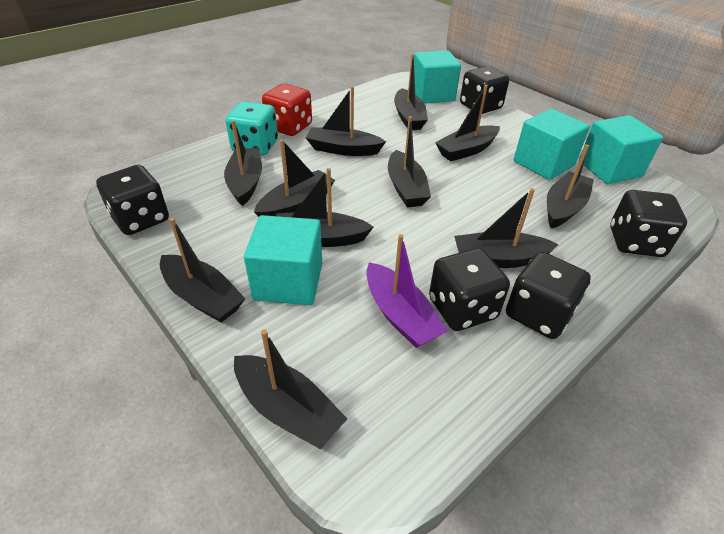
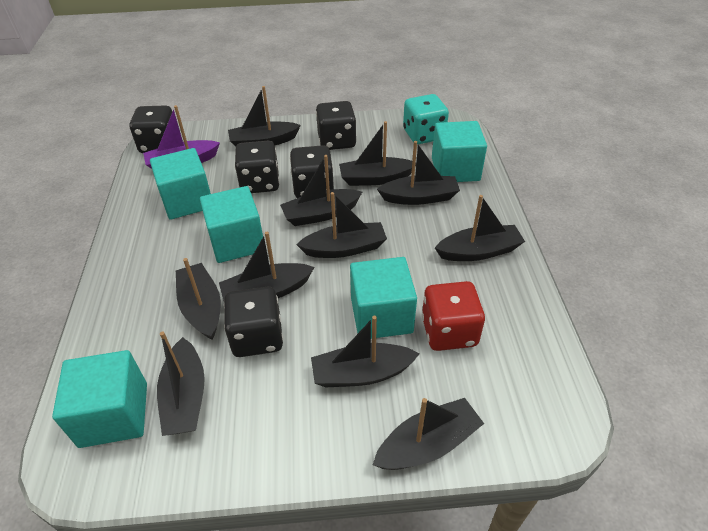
turquoise cube: 4 -> 5

